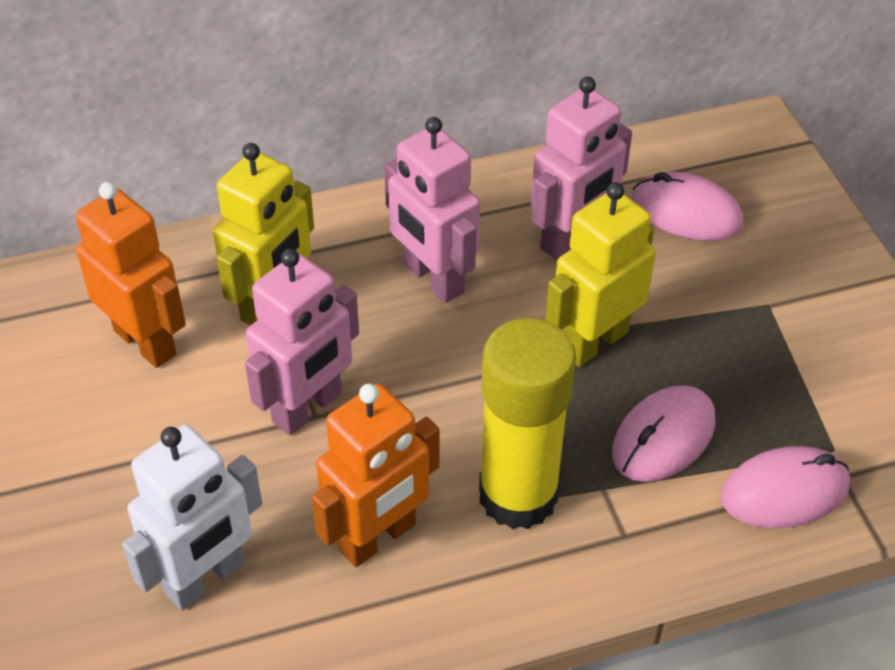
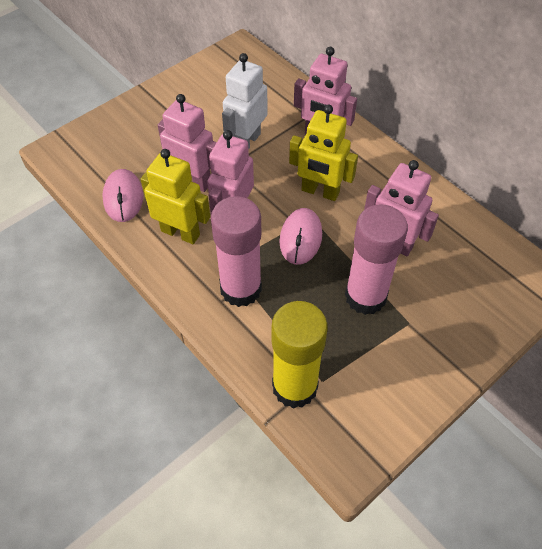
orange robot: 2 -> 0
pink glue stick: 0 -> 2
pink mouse: 3 -> 2
pink robot: 3 -> 4

